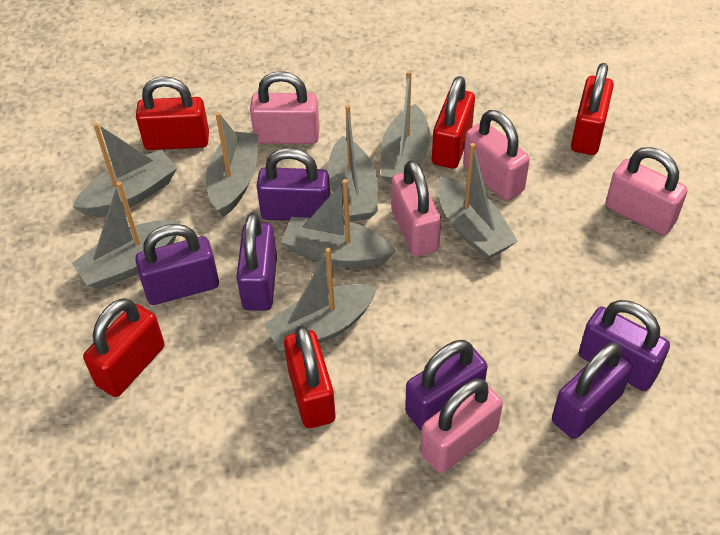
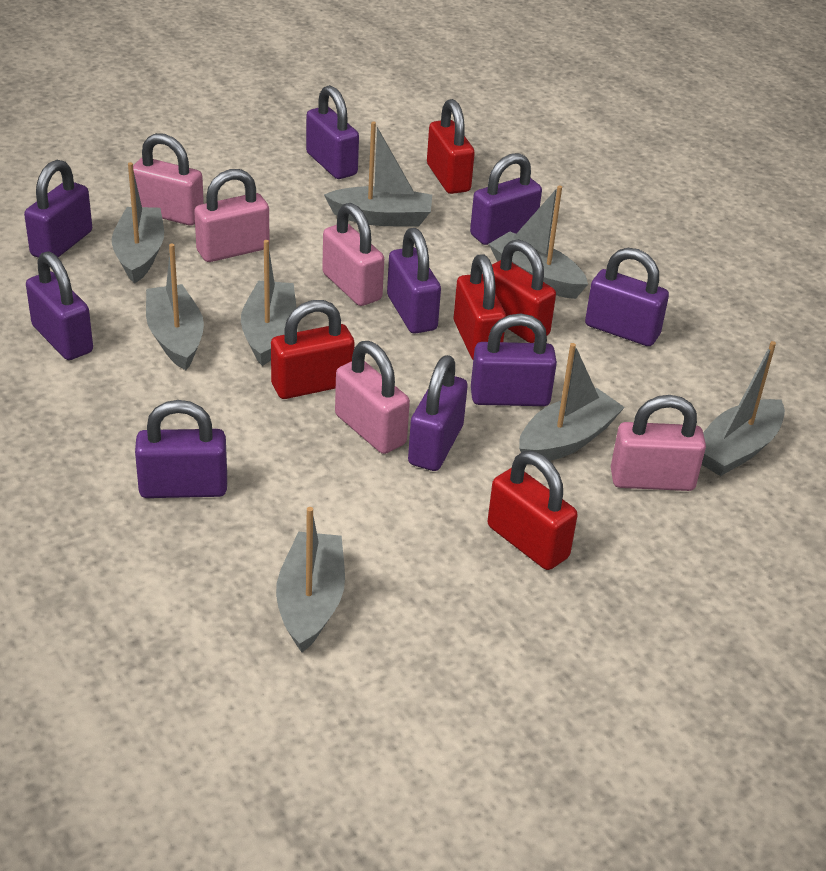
purple padlock: 6 -> 9

